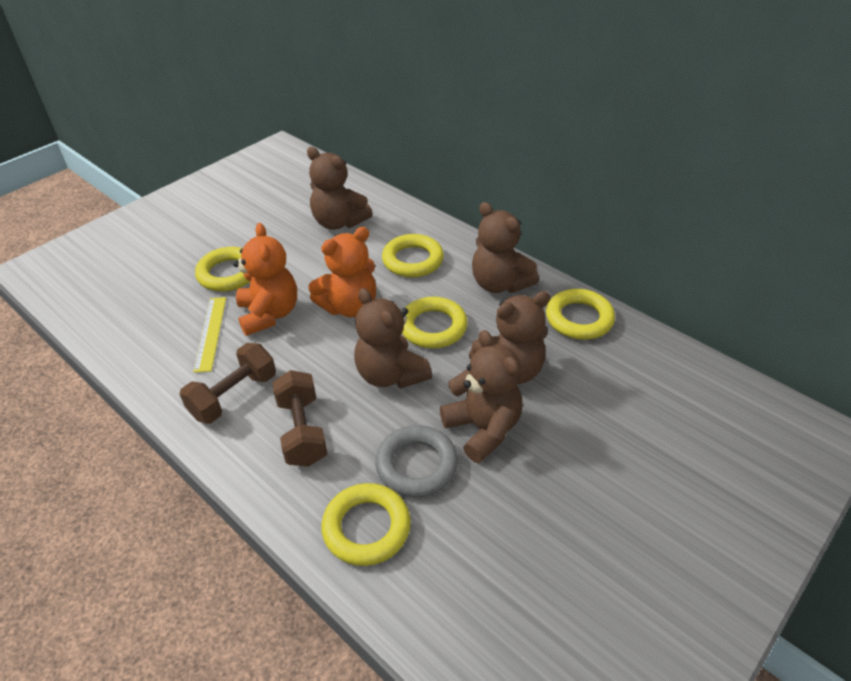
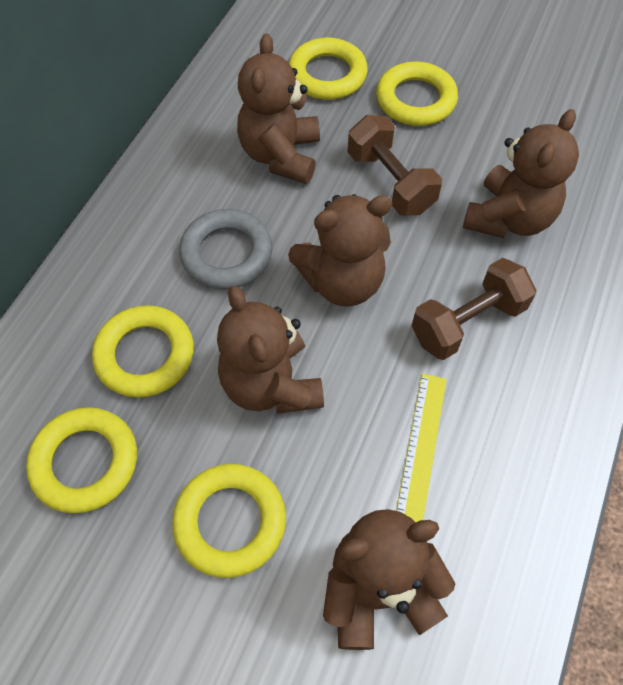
orange teddy bear: 2 -> 0

